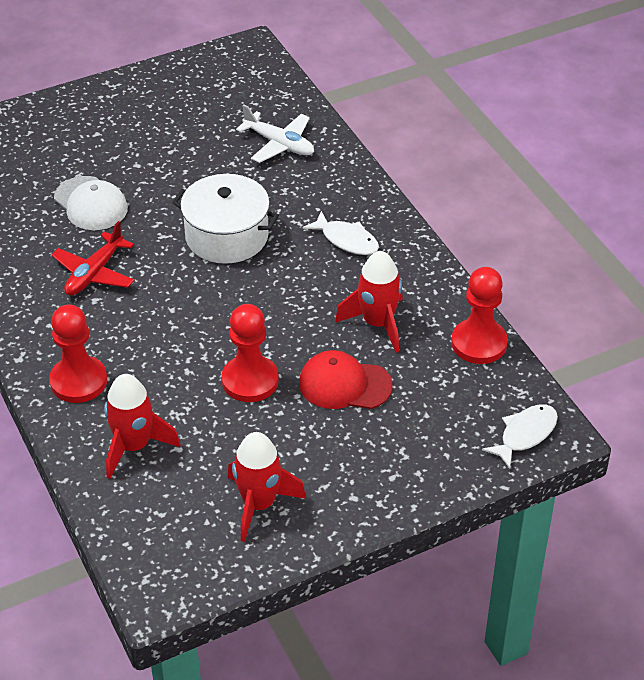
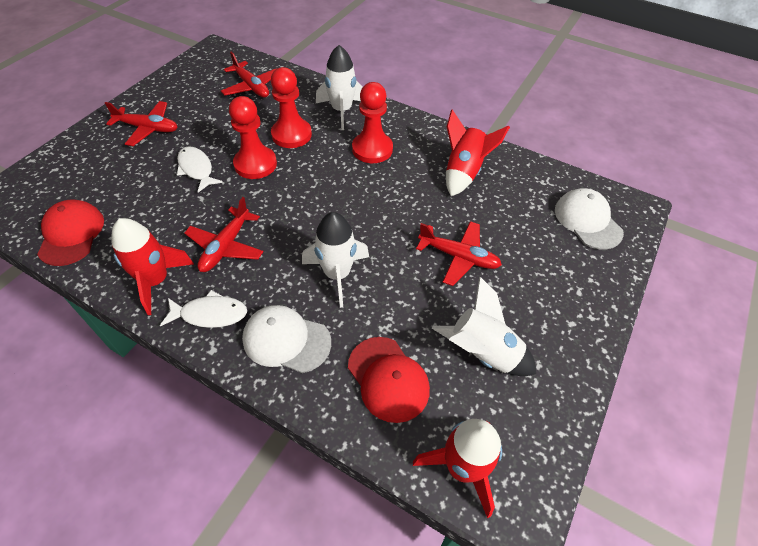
red cap: 1 -> 2
red plane: 1 -> 4
white cap: 1 -> 2
white plane: 1 -> 0
white pot: 1 -> 0
white rocket: 0 -> 3

